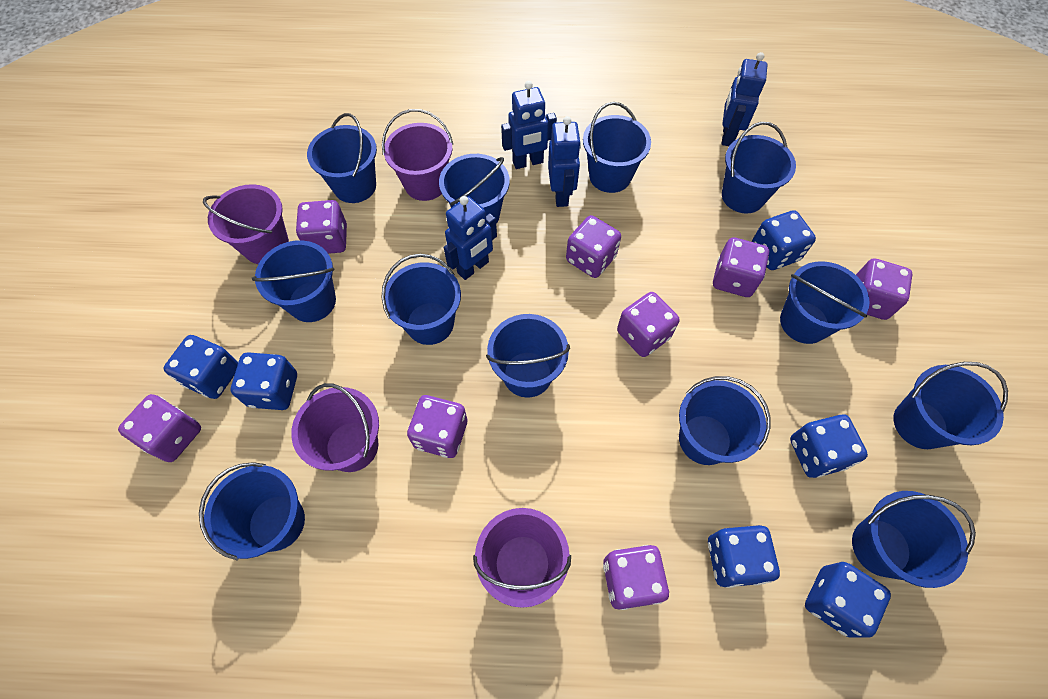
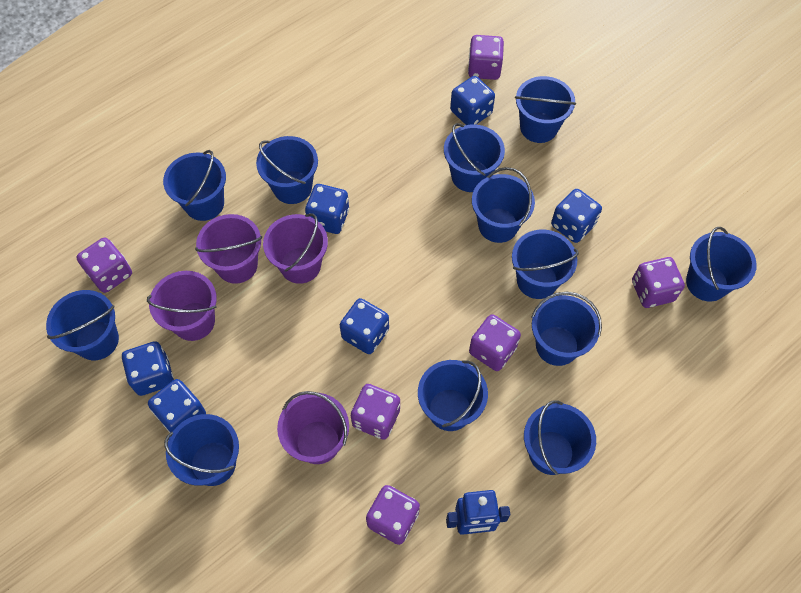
blue robot: 4 -> 1
purple dice: 8 -> 6

